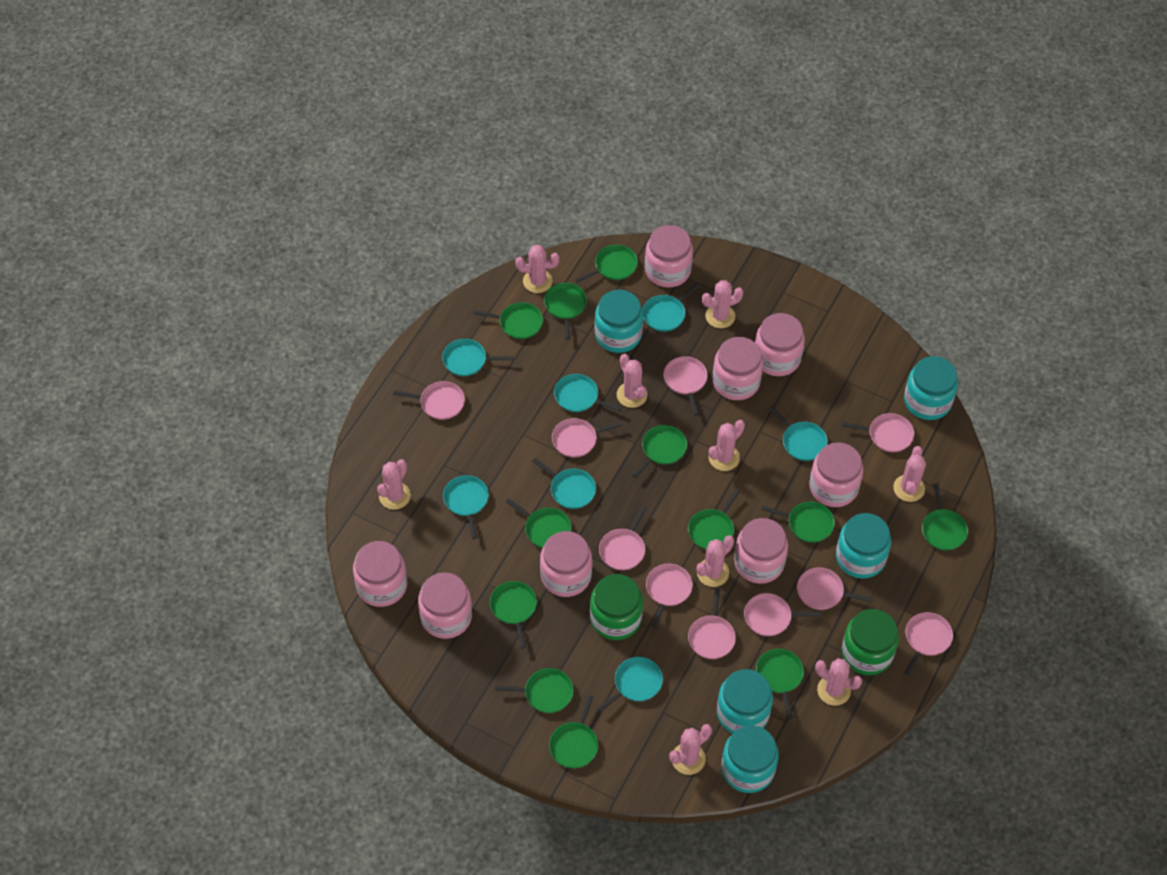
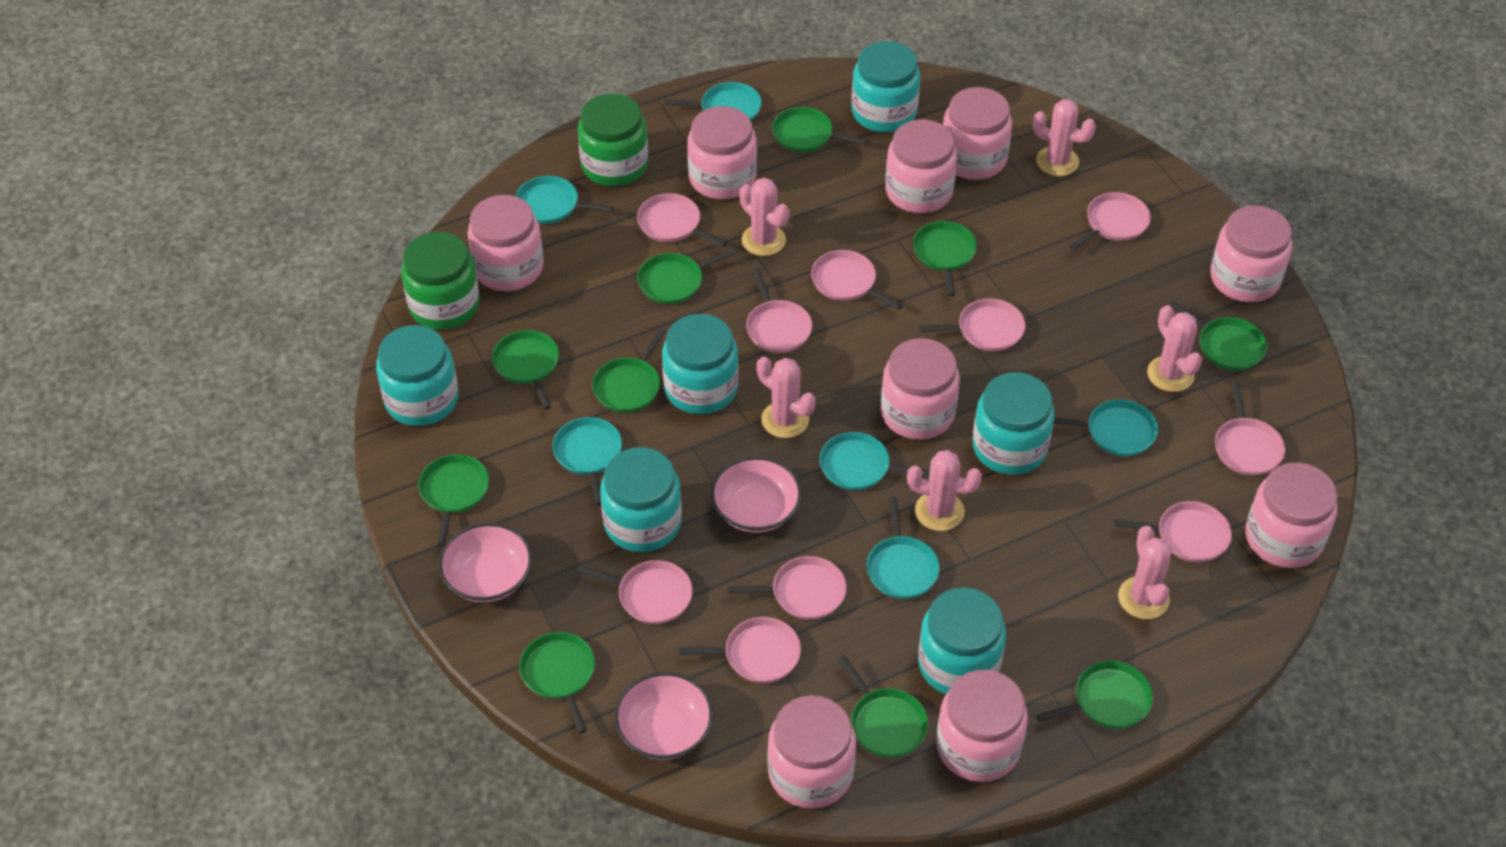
green pan: 12 -> 10
pink bowl: 0 -> 3
pink cactus: 9 -> 6
pink jar: 8 -> 9
turquoise jar: 5 -> 6
turquoise pan: 7 -> 6

